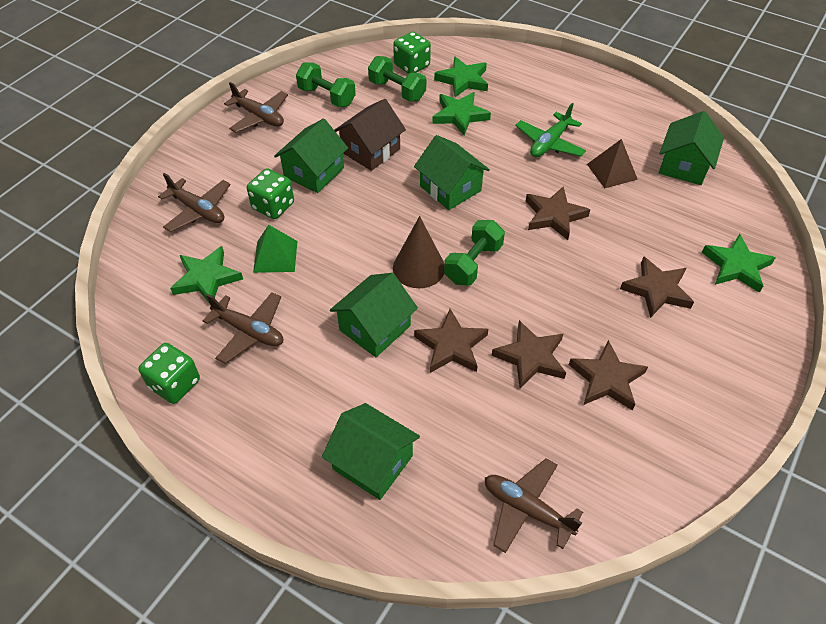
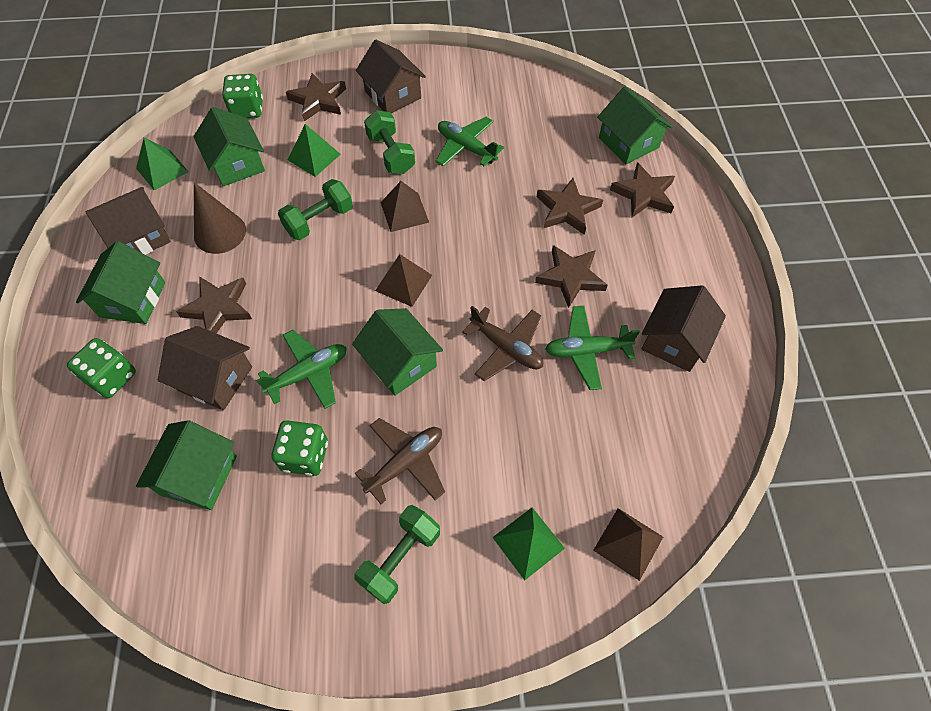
brown house: 1 -> 4
brown plane: 4 -> 2
brown pyramid: 1 -> 3
green plane: 1 -> 3
green pyramid: 1 -> 3
green star: 4 -> 0

